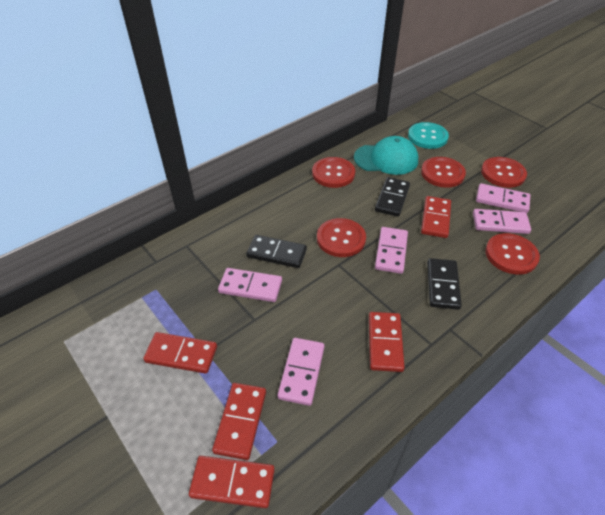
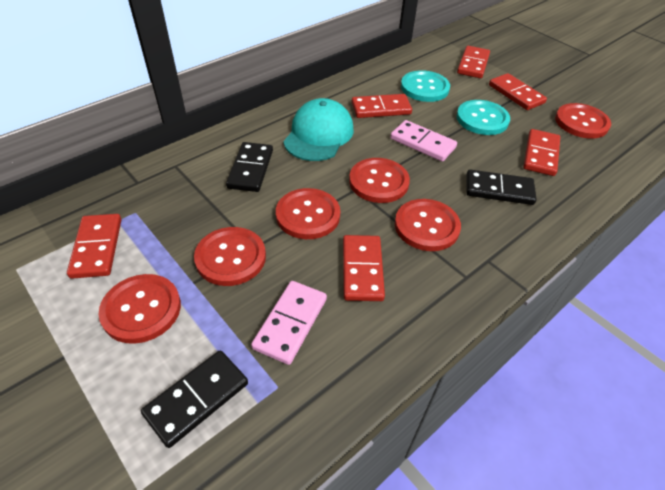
pink domino: 5 -> 2
red button: 5 -> 6
red domino: 5 -> 6
turquoise button: 1 -> 2

